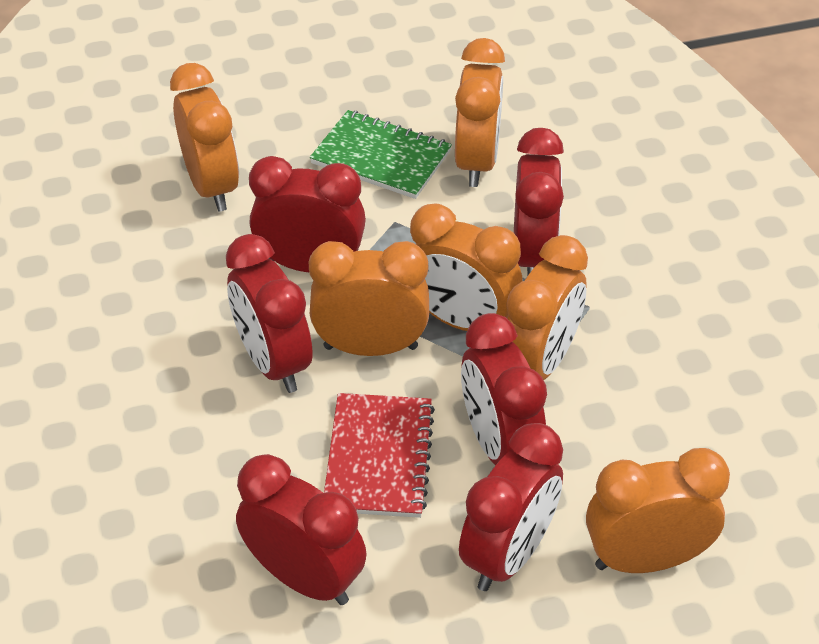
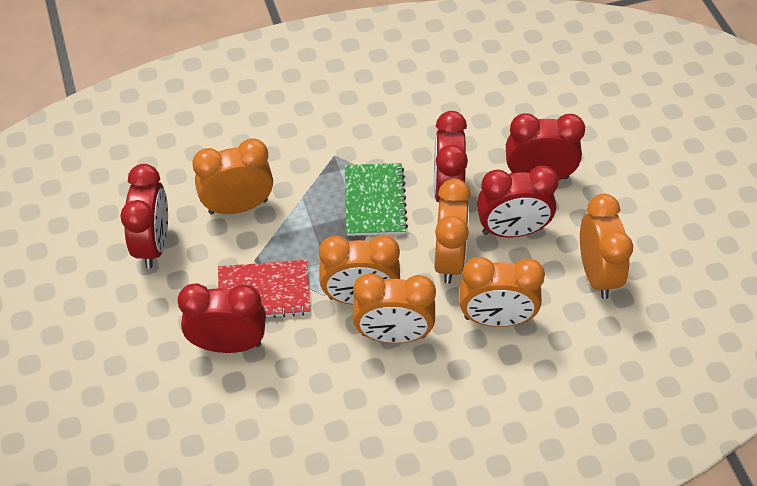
red clock: 6 -> 5

